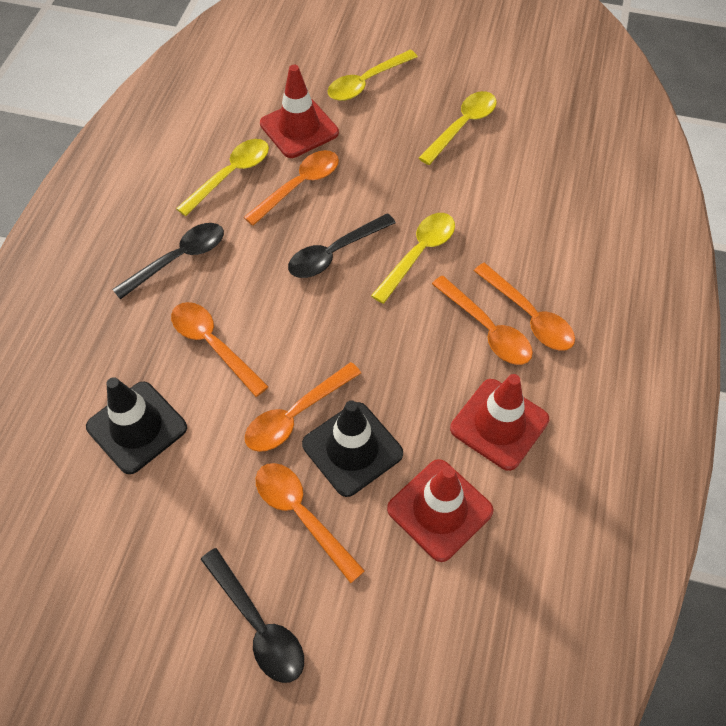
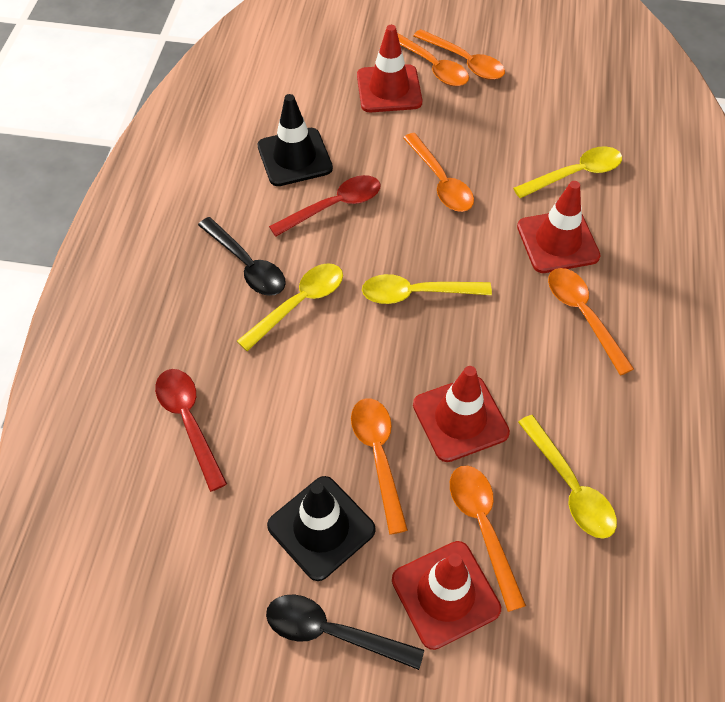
black spoon: 3 -> 2
red spoon: 0 -> 2
red traffic cone: 3 -> 4

